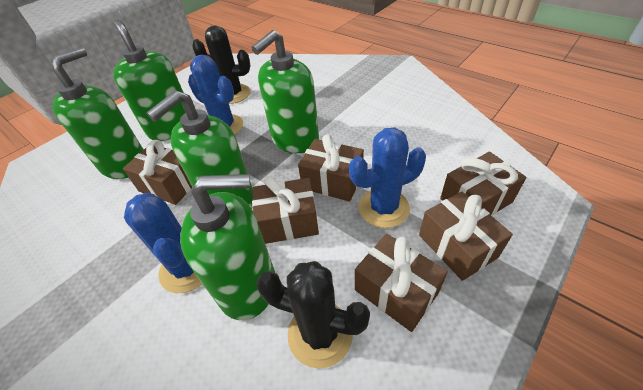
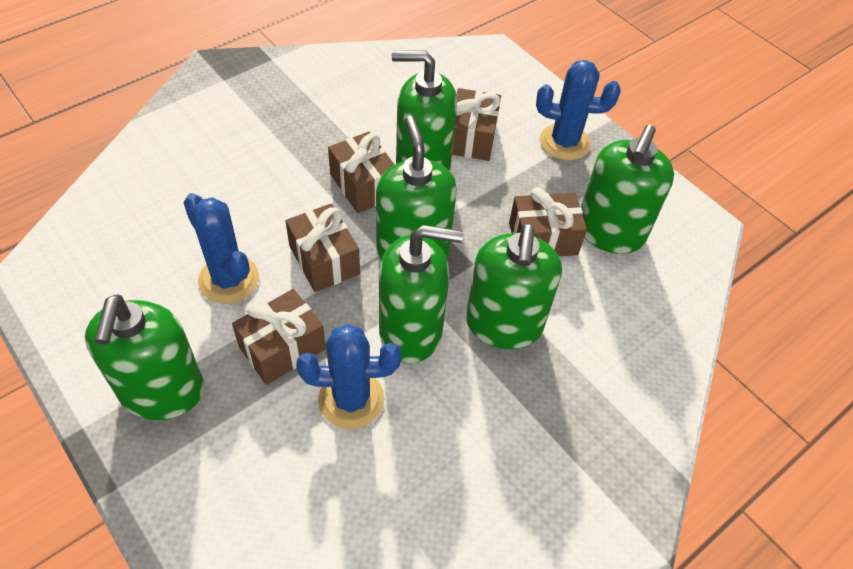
black cactus: 2 -> 0
brown gift: 6 -> 5
green soap dispenser: 5 -> 6

